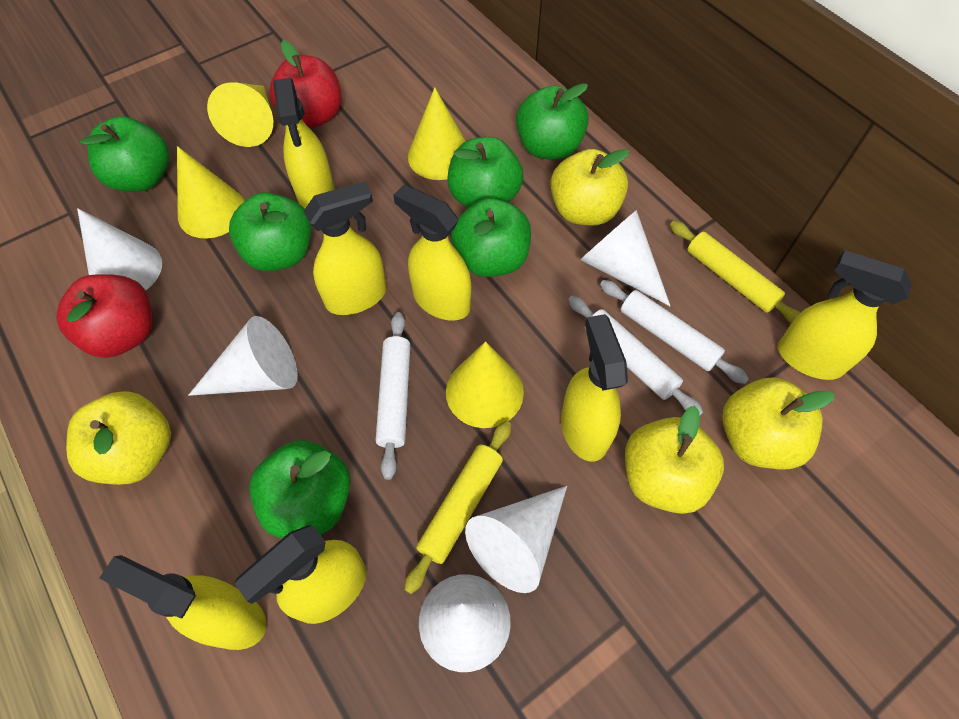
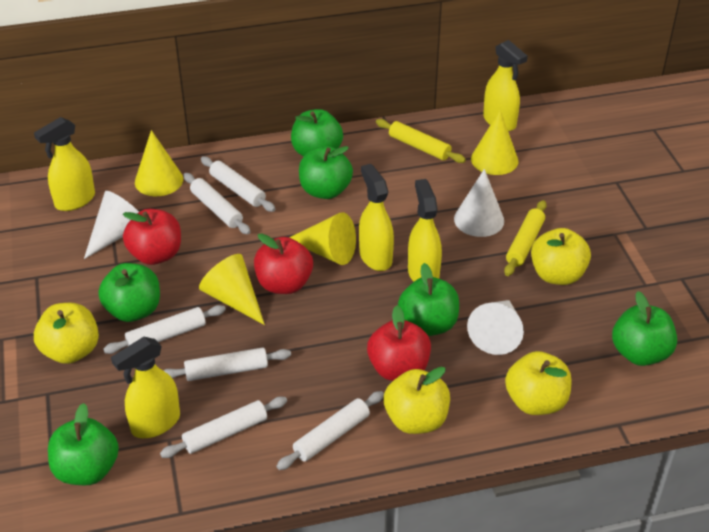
red apple: 2 -> 3
white cone: 5 -> 3
white rolling pin: 3 -> 6
yellow spray bottle: 7 -> 5

